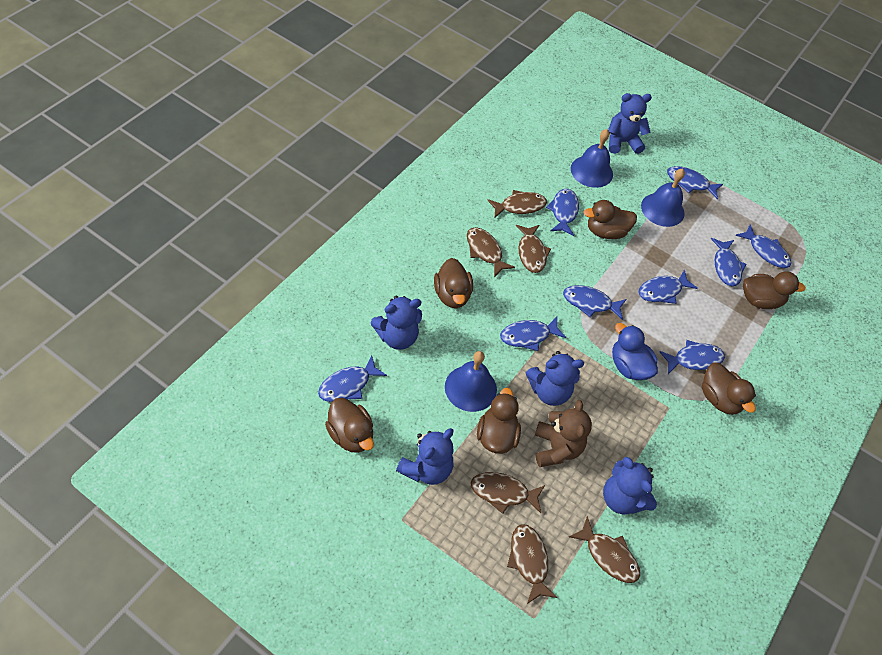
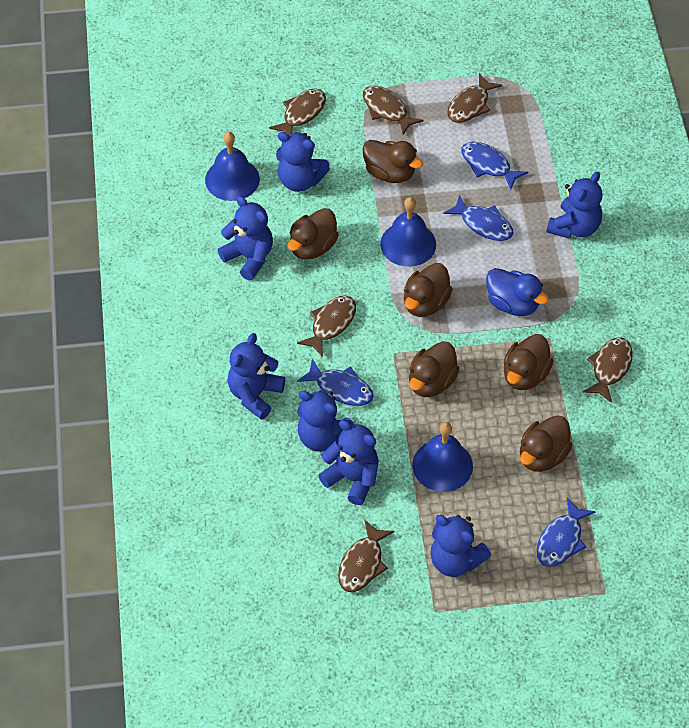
blue fish: 9 -> 4
blue teddy bear: 5 -> 7
brown teddy bear: 1 -> 0

